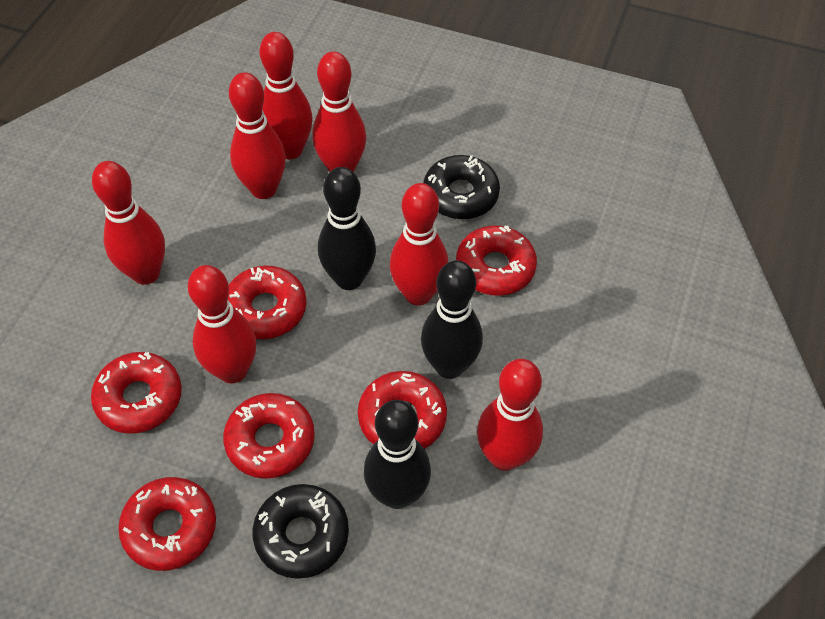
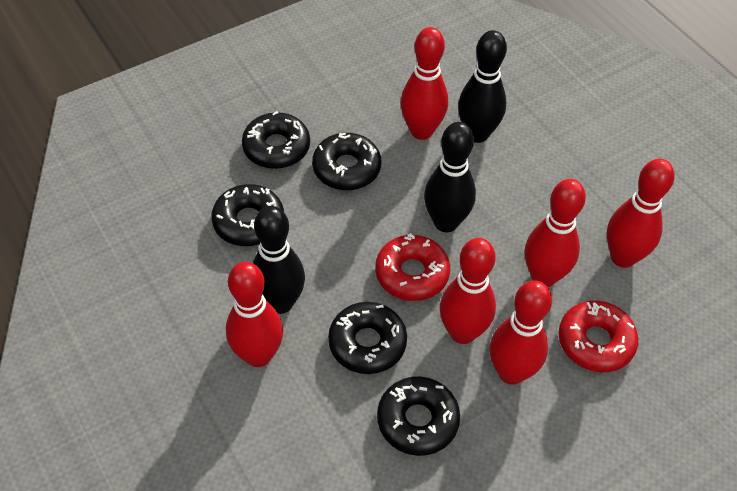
black donut: 2 -> 5
red bowling pin: 7 -> 6
red donut: 6 -> 2

